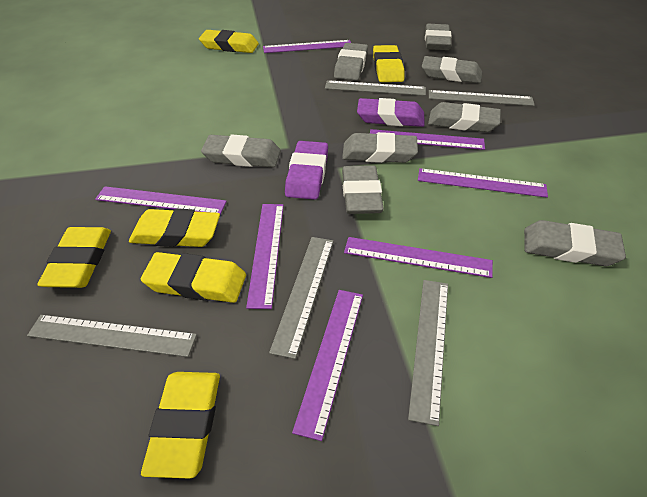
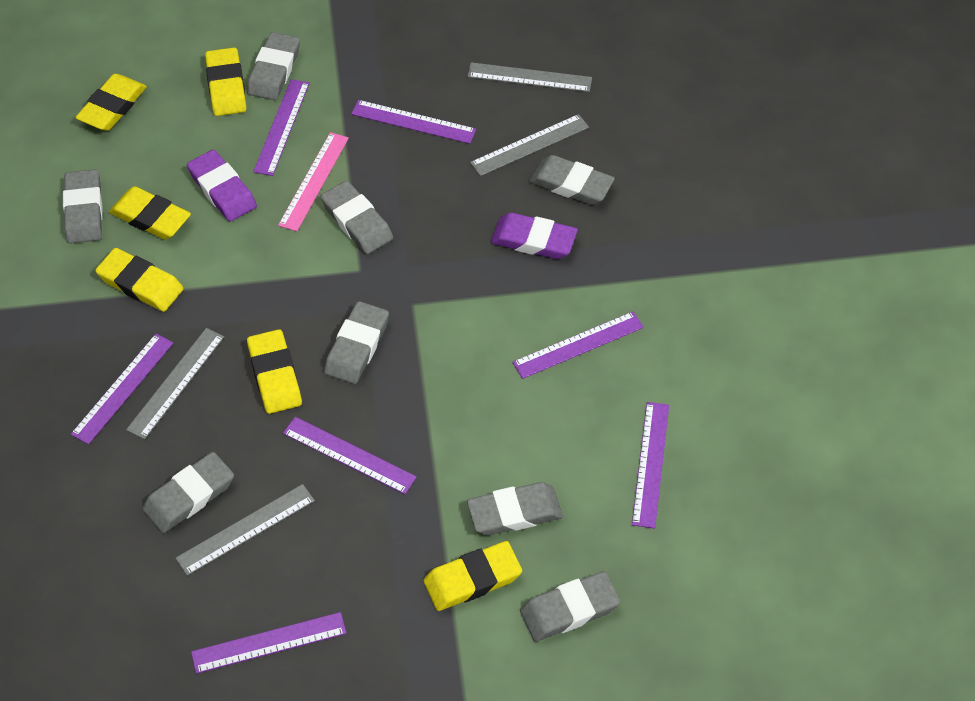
grey ruler: 5 -> 4
pink ruler: 0 -> 1

